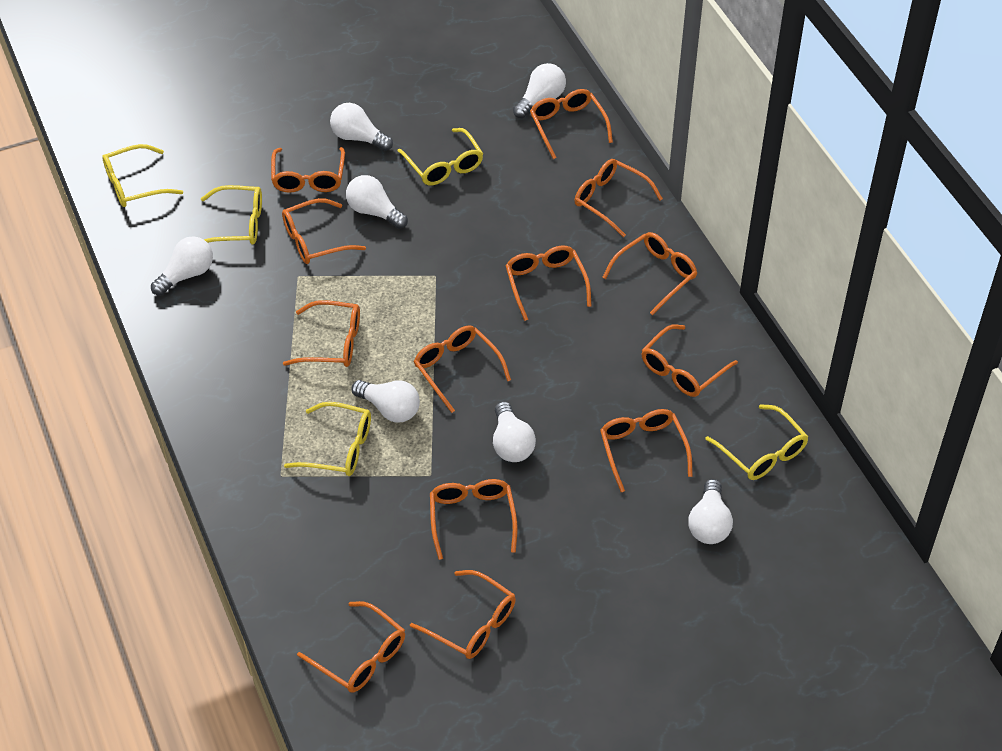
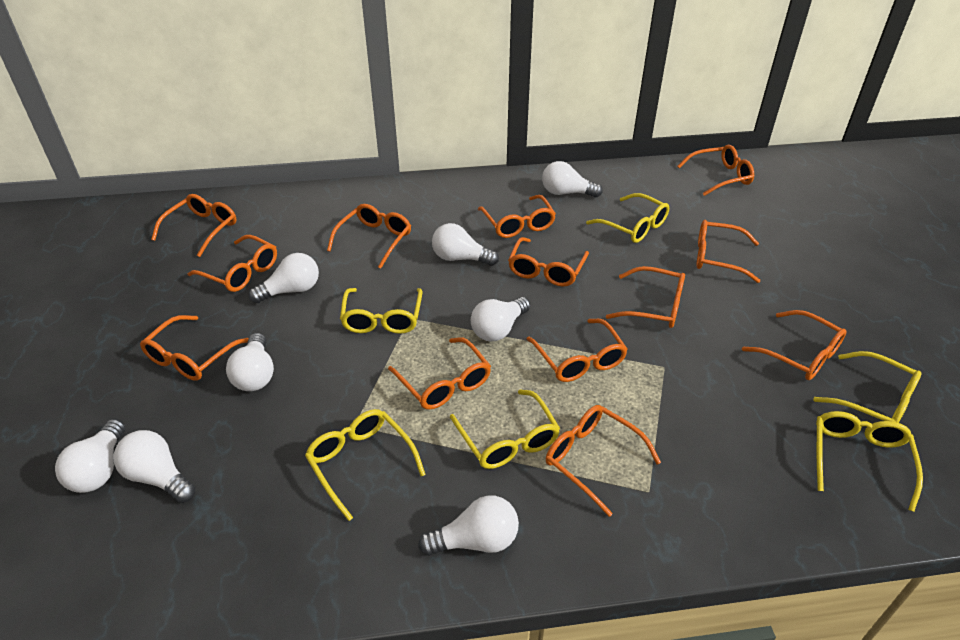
white light bulb: 7 -> 8
yellow glasses: 5 -> 6

